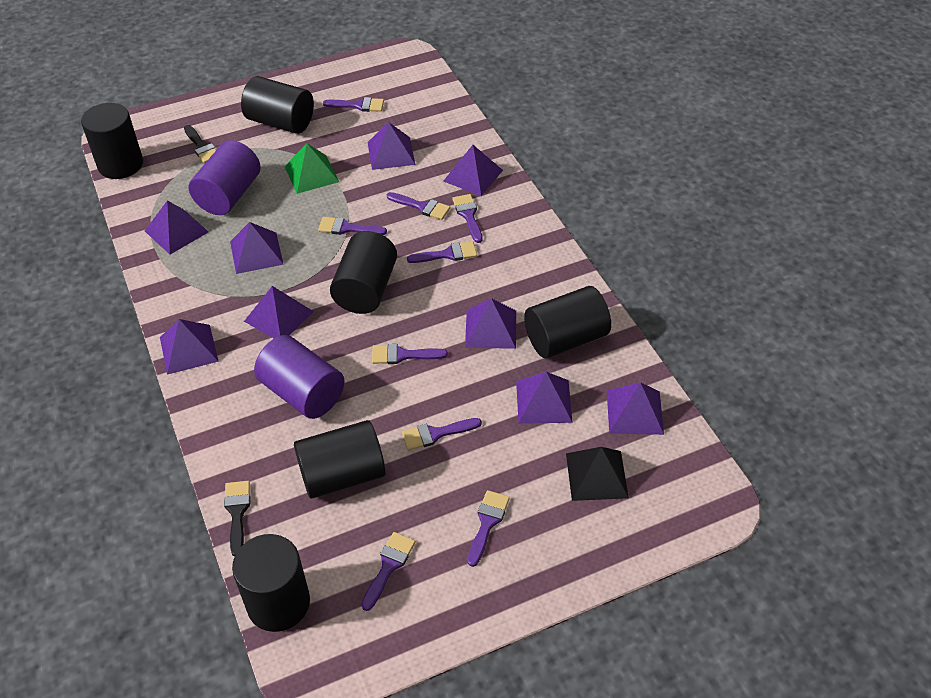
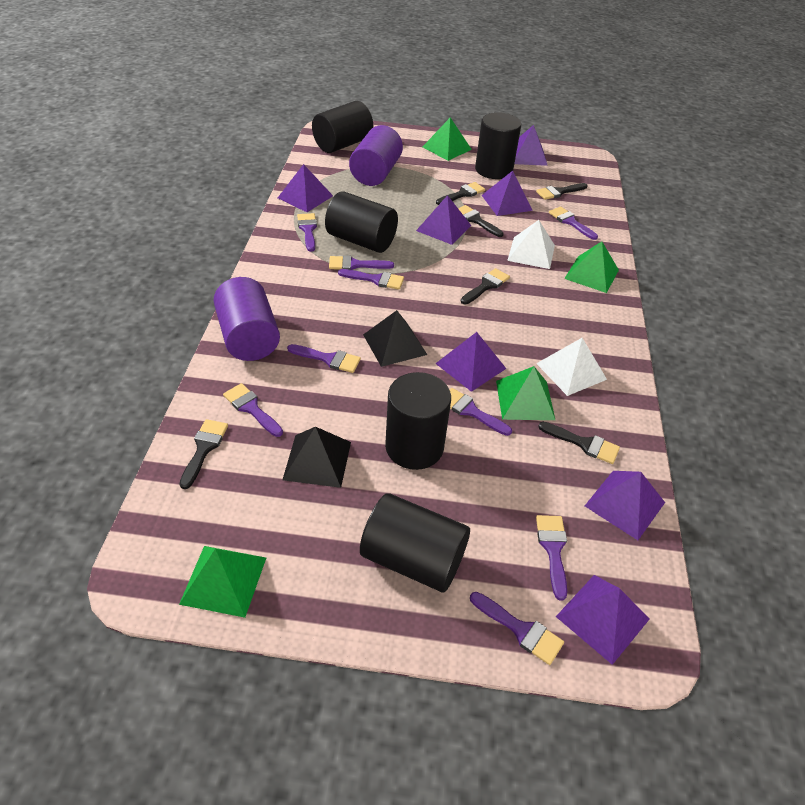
black brush: 2 -> 6
black cylinder: 6 -> 5
black pyramid: 1 -> 2
green pyramid: 1 -> 4
purple pyramid: 9 -> 7
white pyramid: 0 -> 2

